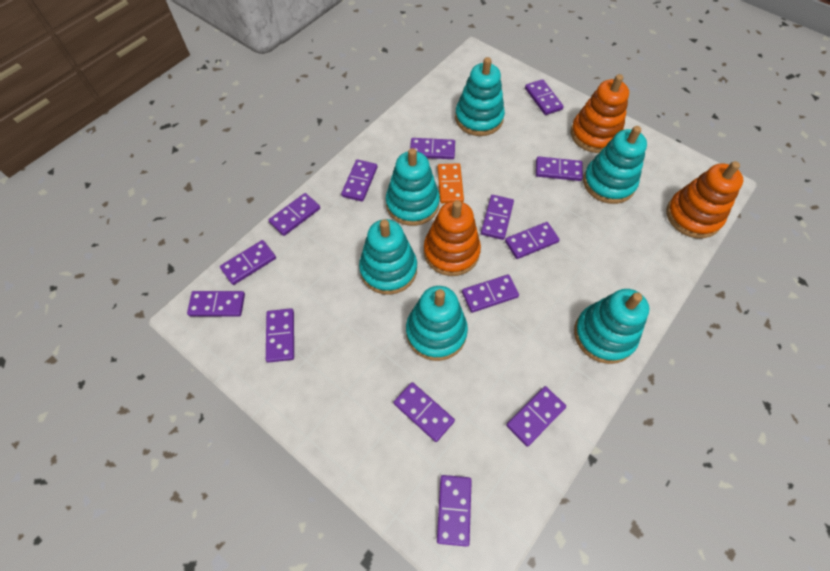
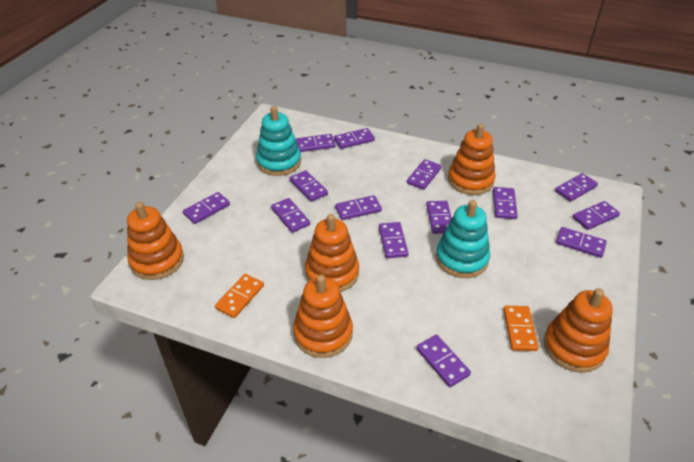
orange domino: 1 -> 2
orange stacking toy: 3 -> 5
turquoise stacking toy: 6 -> 2

